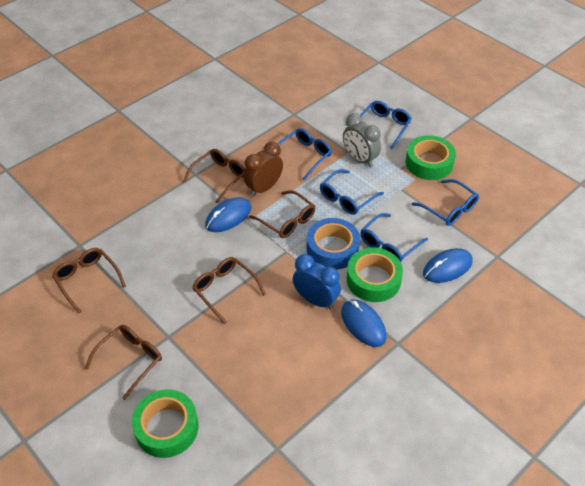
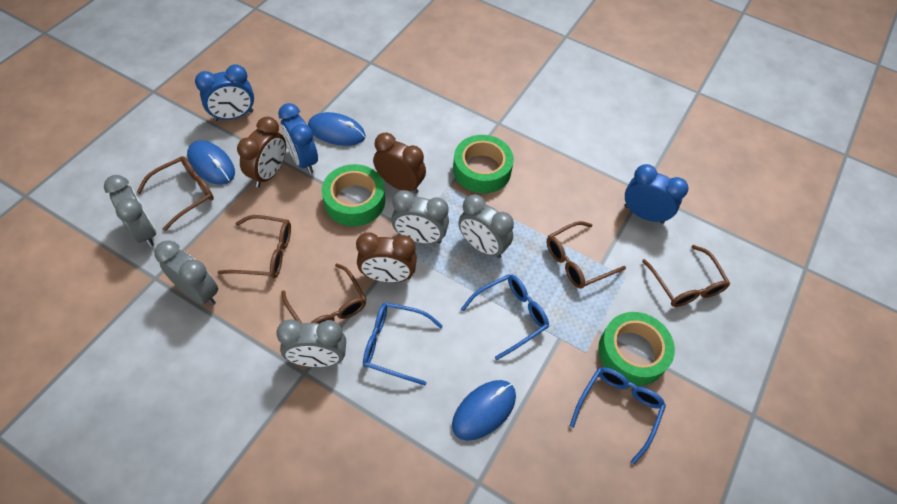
blue clock: 1 -> 3
blue glasses: 5 -> 3
blue tape: 1 -> 0
brown clock: 1 -> 3
grey clock: 1 -> 5

